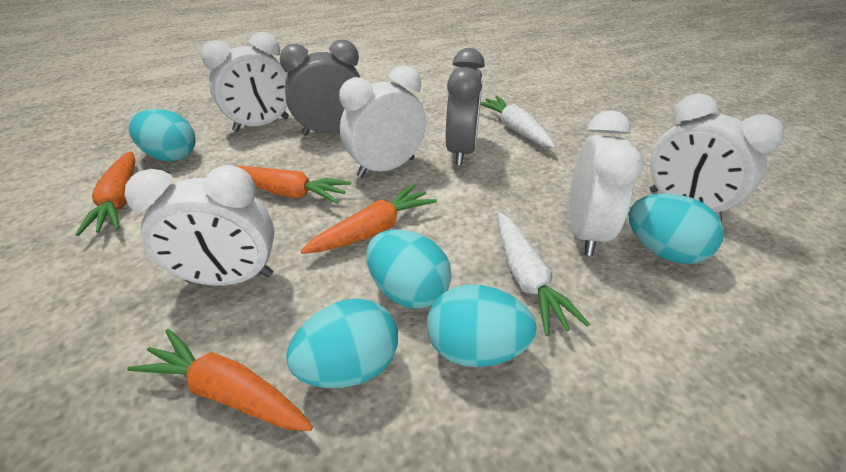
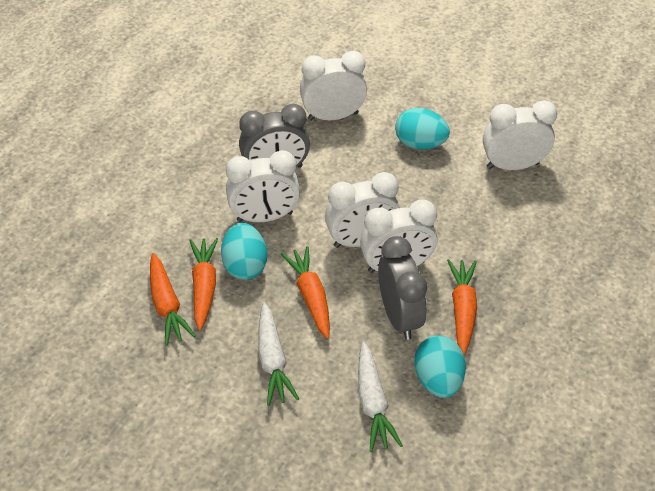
turquoise egg: 5 -> 3

